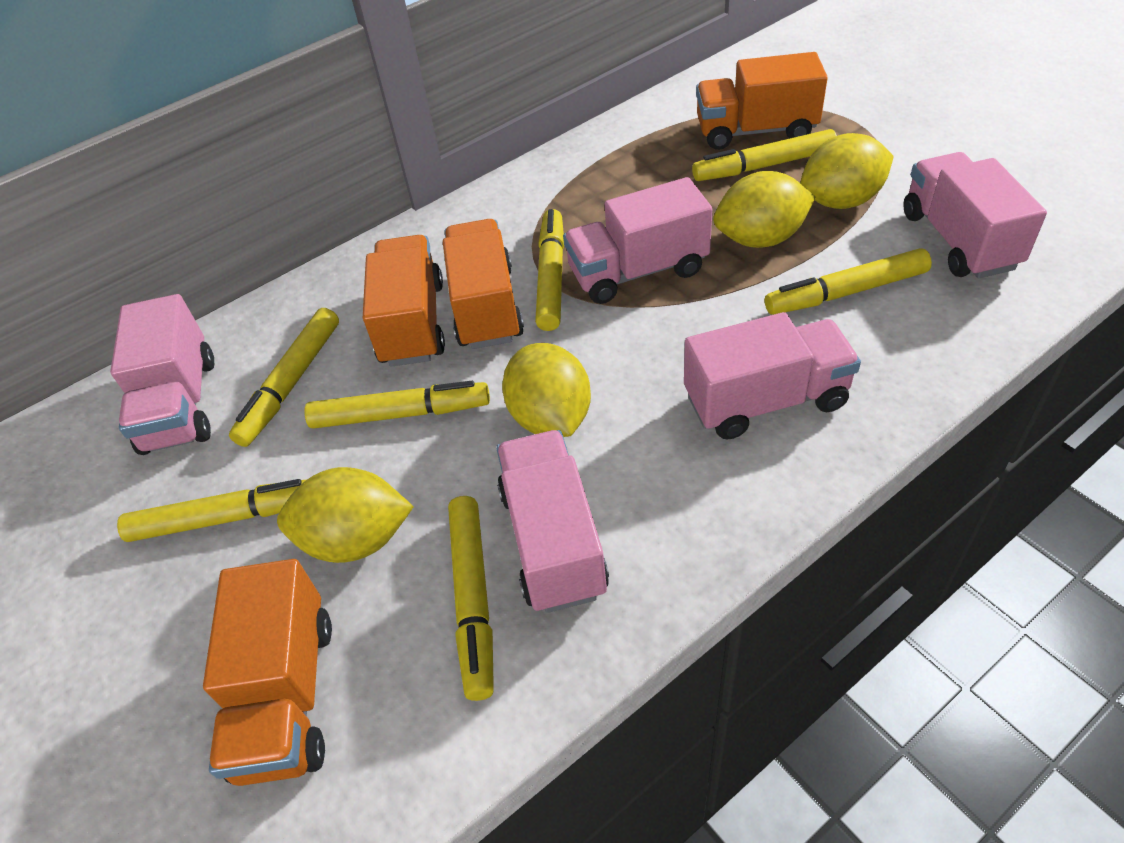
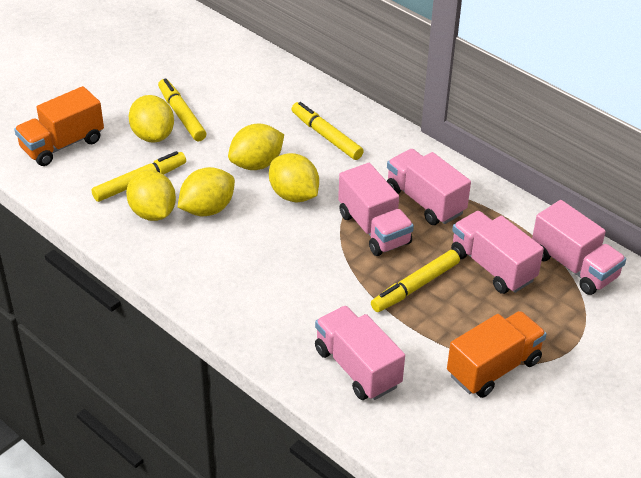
orange truck: 4 -> 2
yellow lemon: 4 -> 5
yellow marker: 7 -> 4

